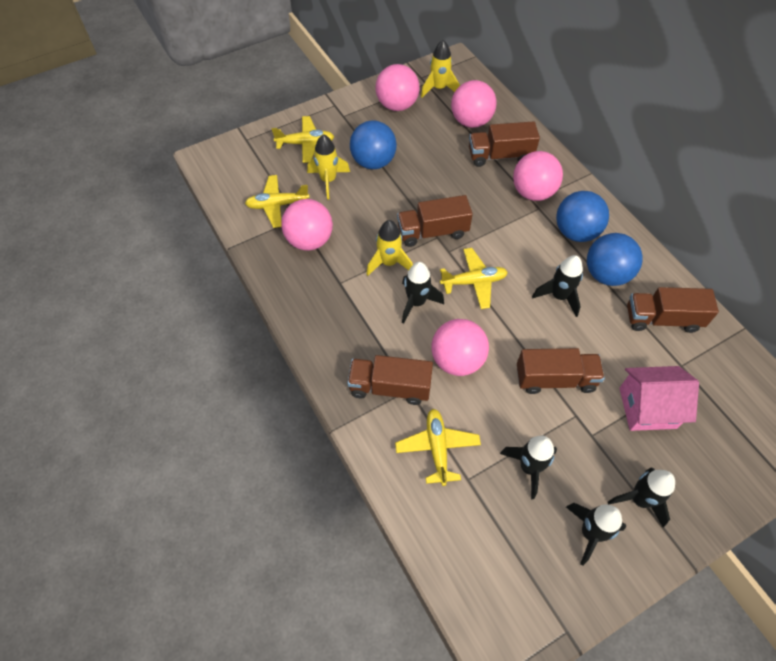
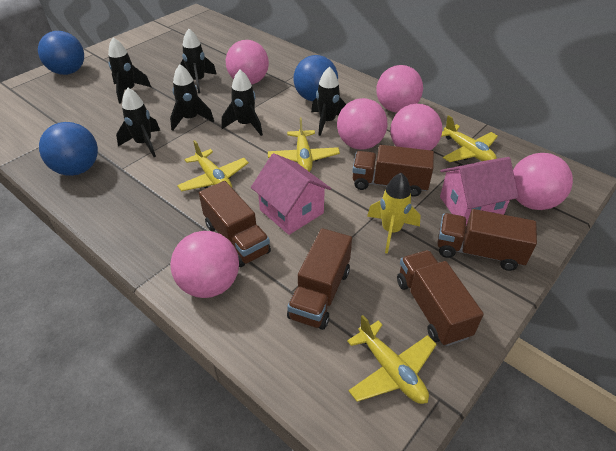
black rocket: 5 -> 6
pink ball: 5 -> 6
pink house: 1 -> 2
yellow rocket: 3 -> 1

